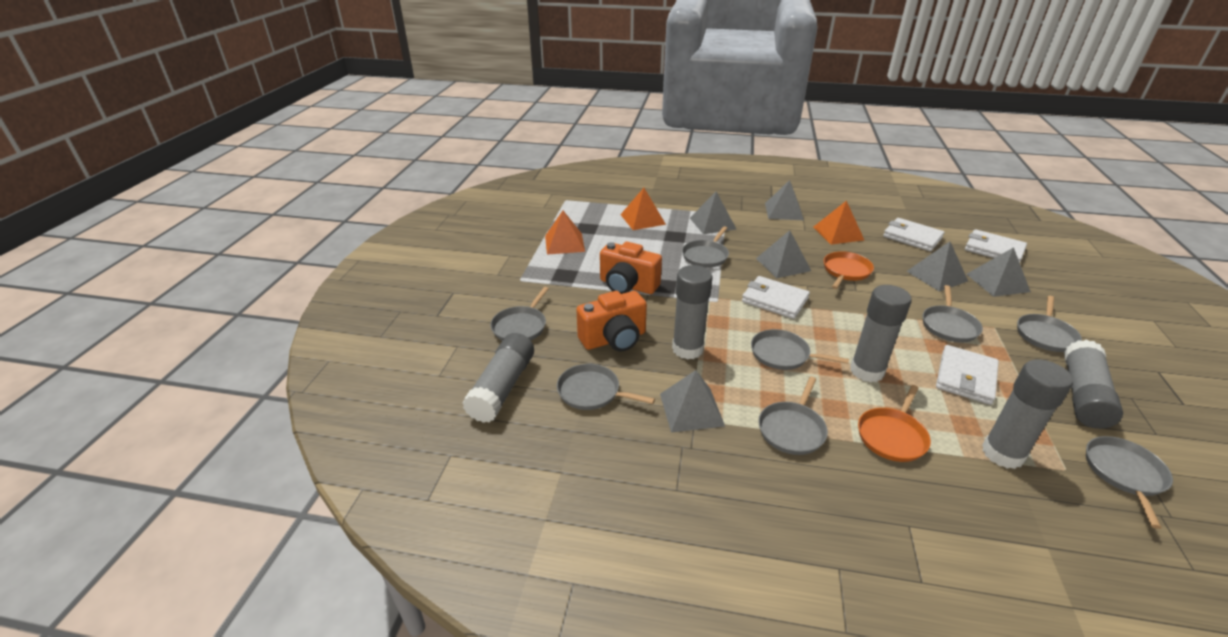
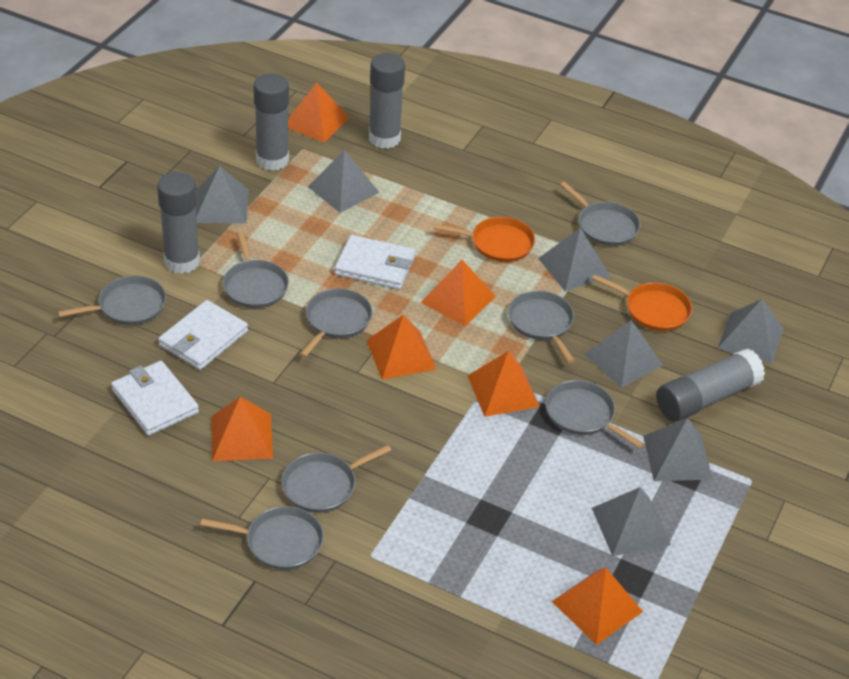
grey glue stick: 5 -> 4
grey pyramid: 6 -> 7
orange camera: 2 -> 0
orange pyramid: 3 -> 6
white wallet: 4 -> 3

